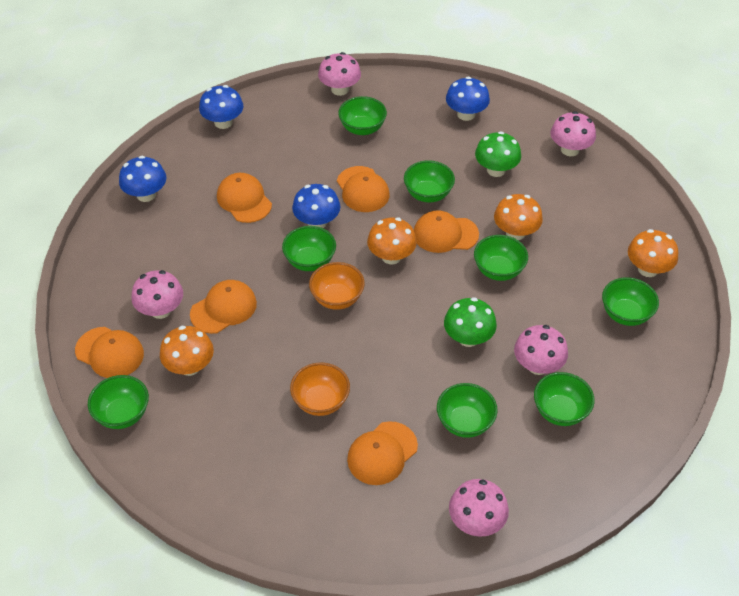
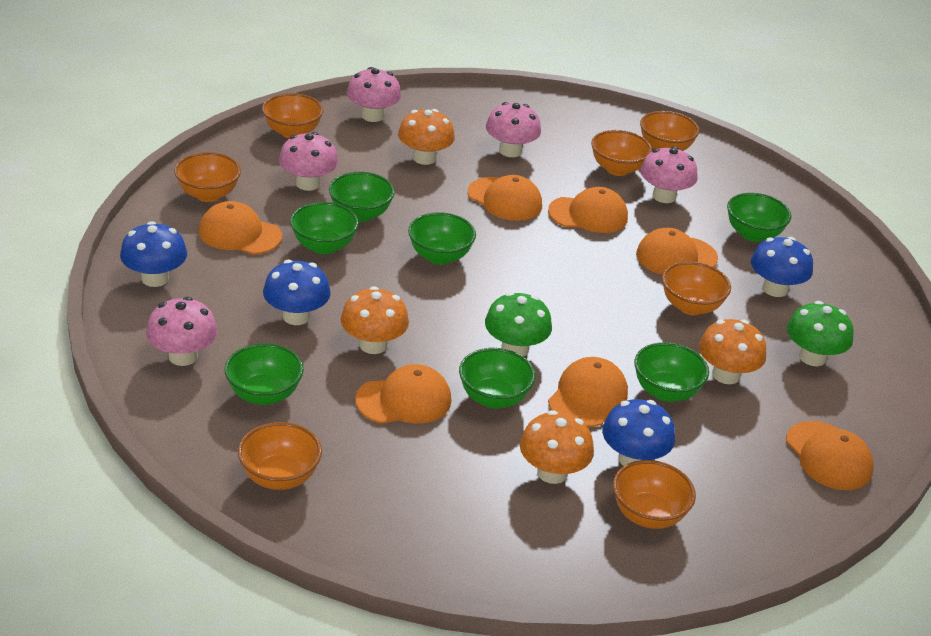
green bowl: 8 -> 7
orange bowl: 2 -> 7
orange cap: 6 -> 7

